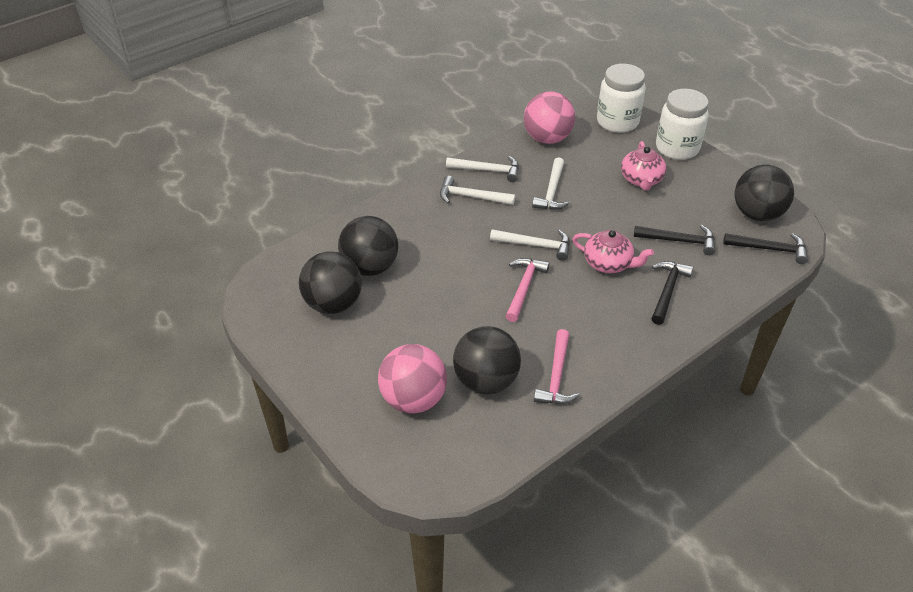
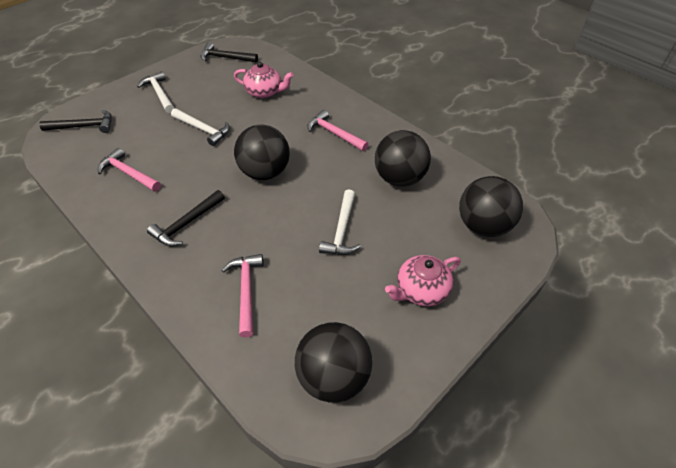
pink ball: 2 -> 0
pink hammer: 2 -> 3
white hammer: 4 -> 3
white jar: 2 -> 0

